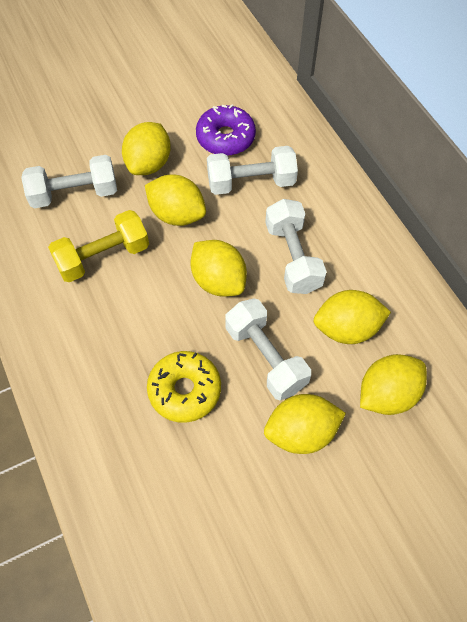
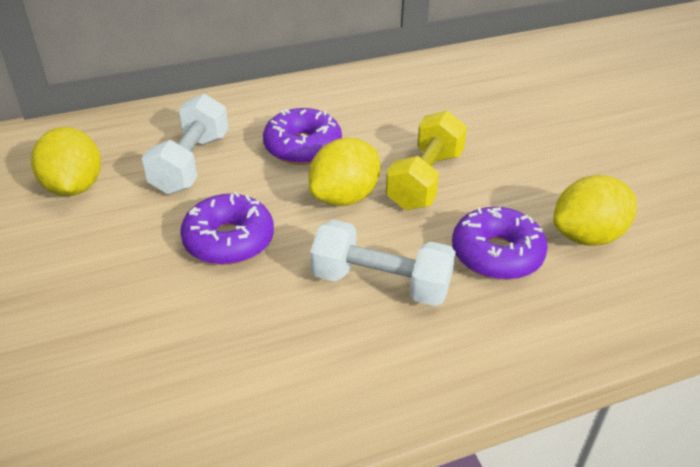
purple donut: 1 -> 3
white dumbbell: 4 -> 2
yellow donut: 1 -> 0
yellow lemon: 6 -> 3

